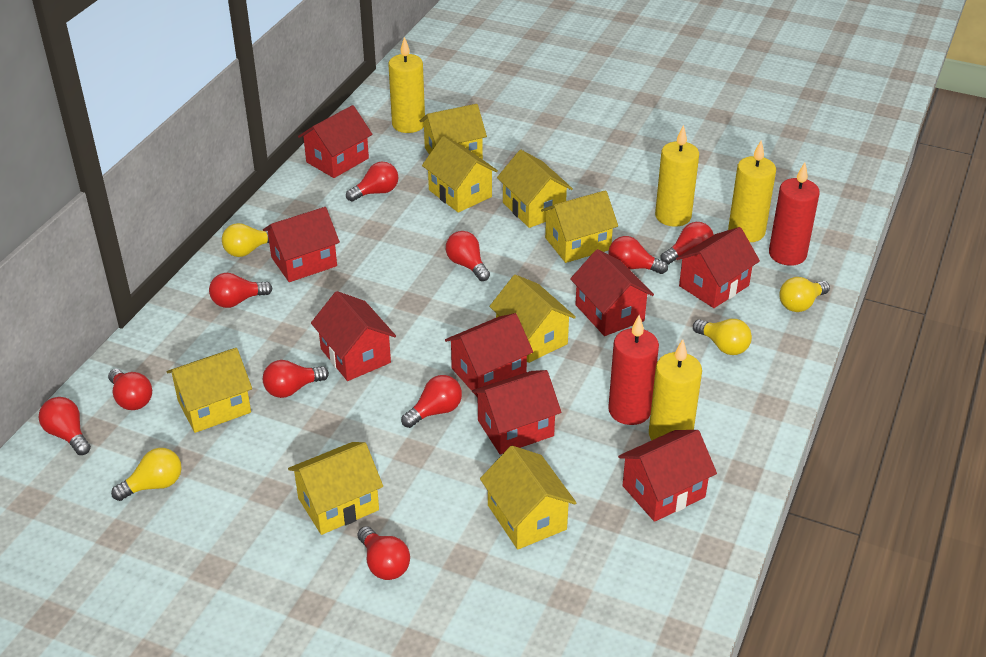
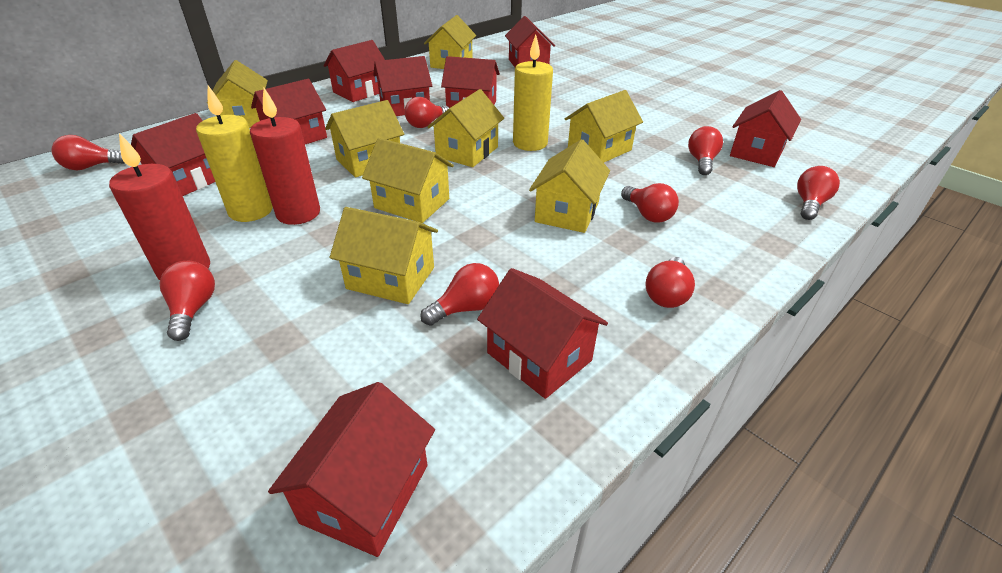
red house: 8 -> 9
red light bulb: 10 -> 8
yellow candle: 4 -> 2
yellow light bulb: 4 -> 0

